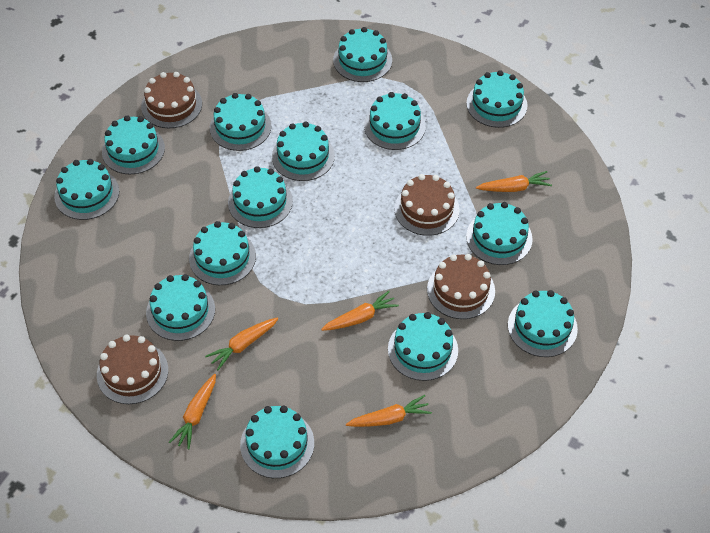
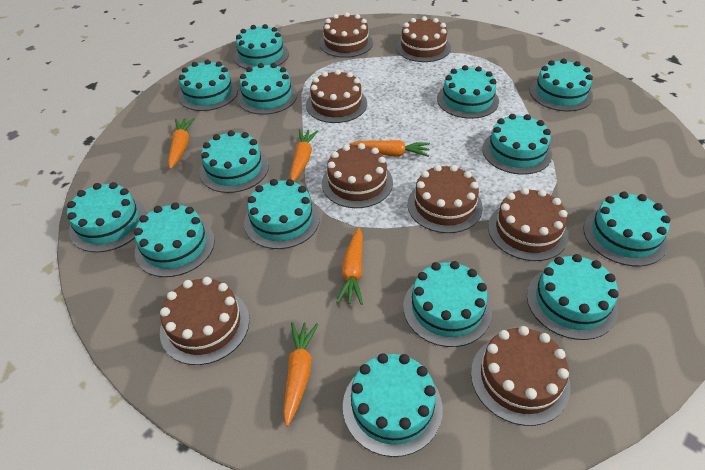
brown cake: 4 -> 8

